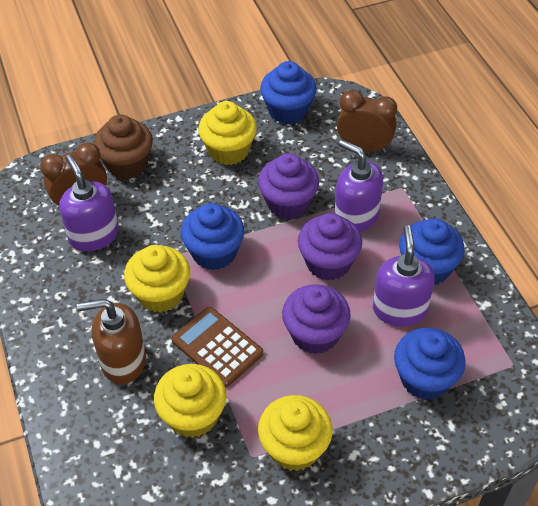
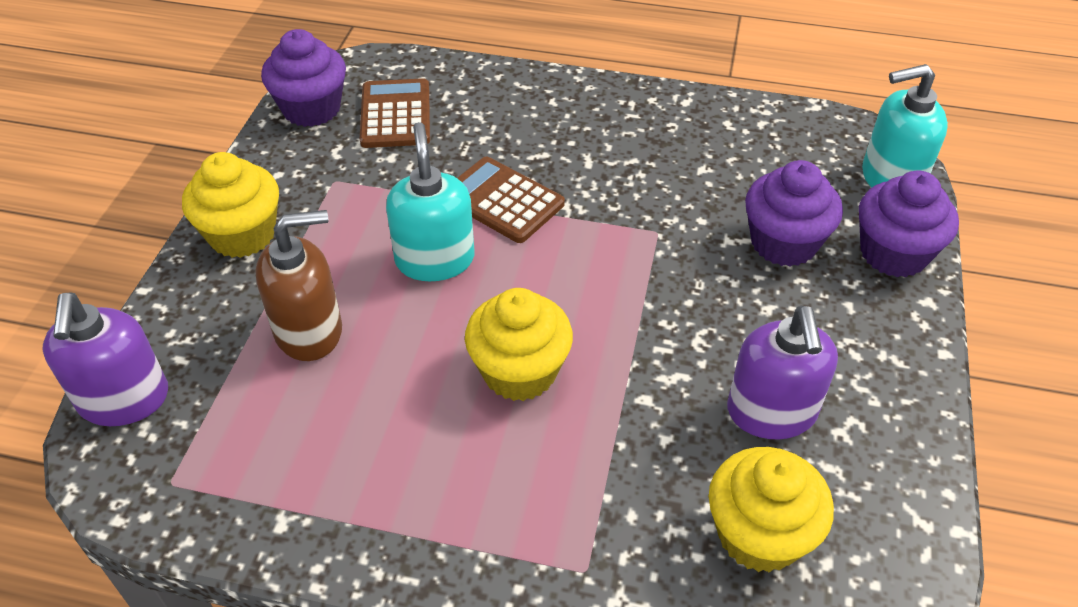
blue cupcake: 4 -> 0
brown calculator: 1 -> 2
brown clock: 2 -> 0
brown cupcake: 1 -> 0
purple soap dispenser: 3 -> 2
turquoise soap dispenser: 0 -> 2
yellow cupcake: 4 -> 3

